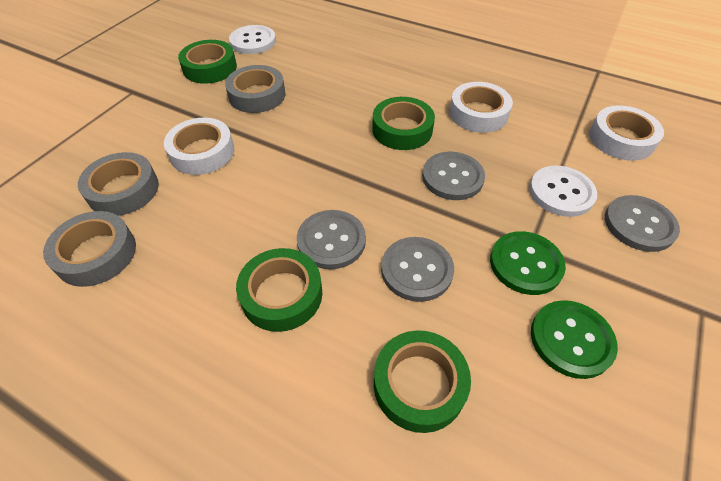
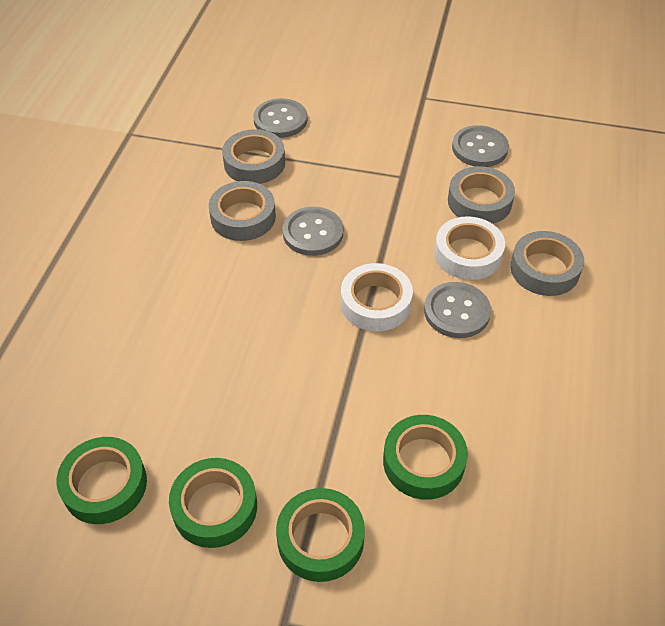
green button: 2 -> 0
grey tape: 3 -> 4
white button: 2 -> 0
white tape: 3 -> 2

